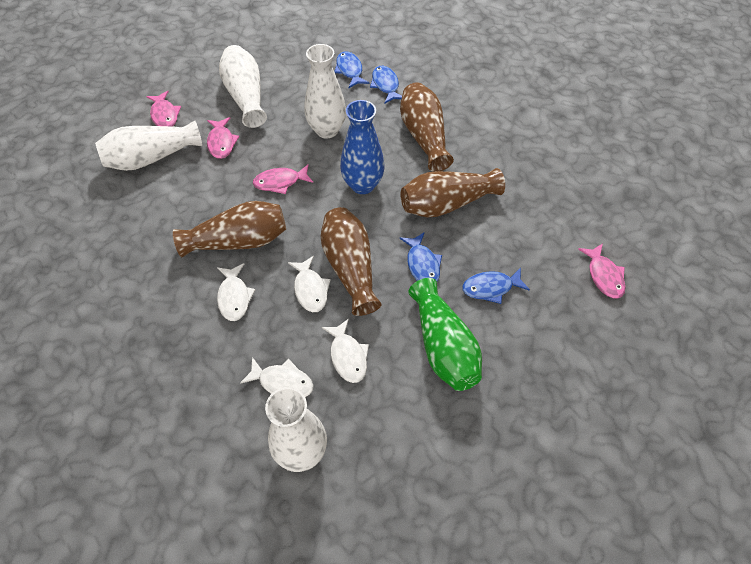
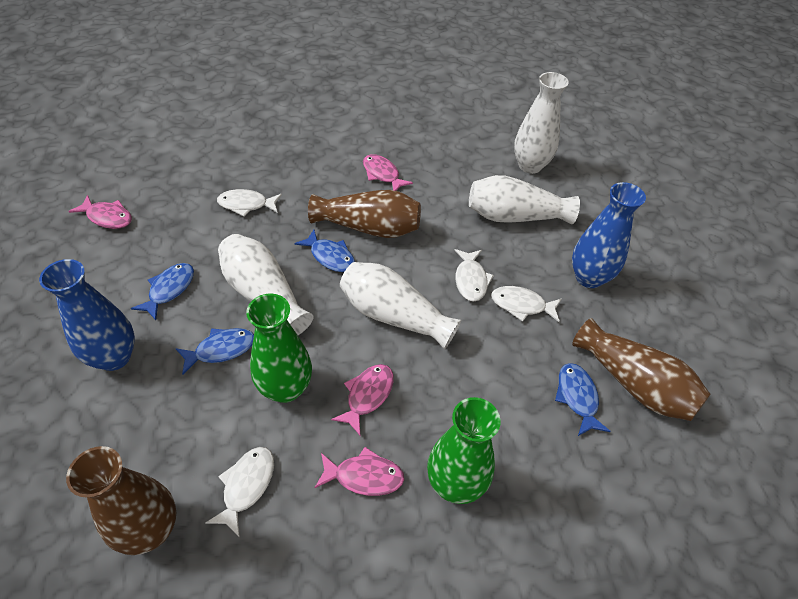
blue vase: 1 -> 2
brown vase: 4 -> 3
green vase: 1 -> 2

